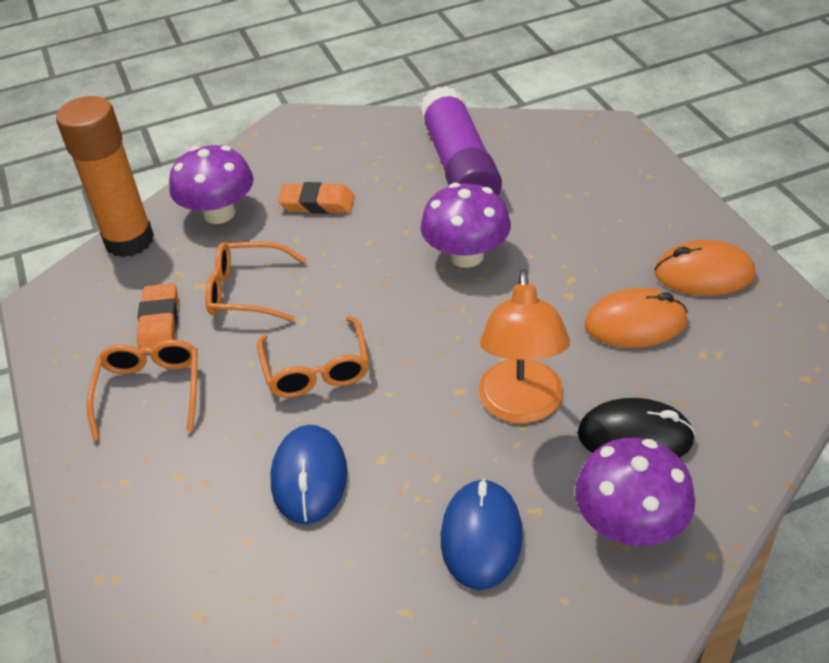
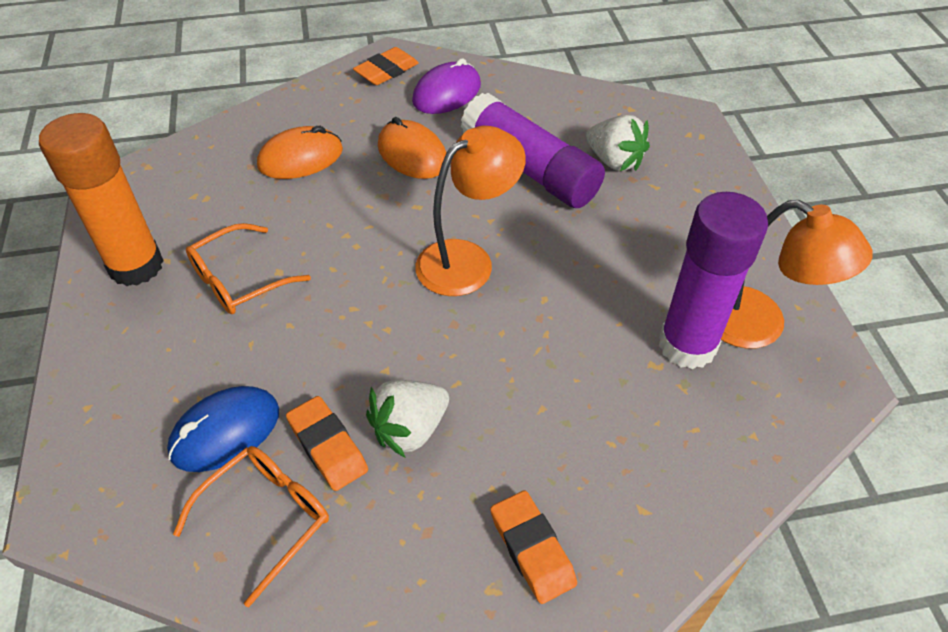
black mouse: 1 -> 0
blue mouse: 2 -> 1
orange eraser: 2 -> 3
orange glasses: 3 -> 2
orange lamp: 1 -> 2
purple glue stick: 1 -> 2
purple mouse: 0 -> 1
purple mushroom: 3 -> 0
white strawberry: 0 -> 2

